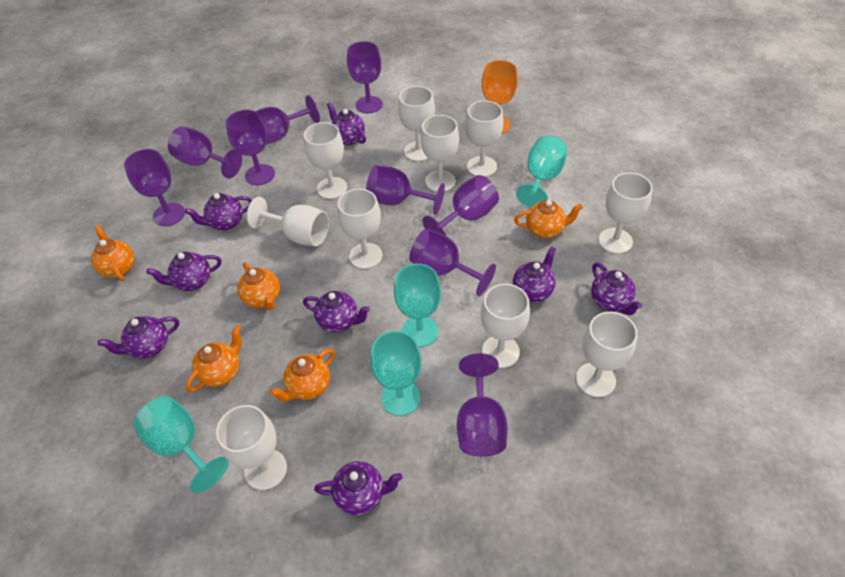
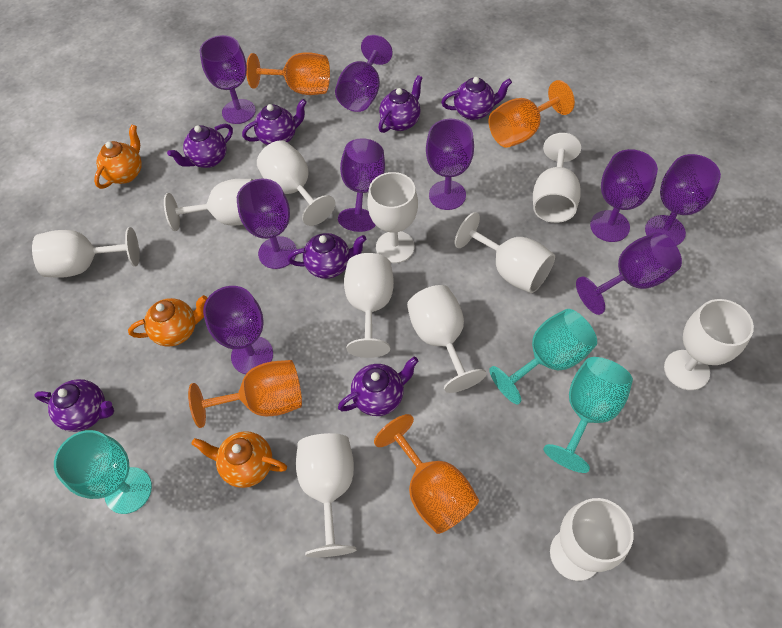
orange goblet: 1 -> 4
orange teapot: 5 -> 3
purple teapot: 8 -> 7
turquoise goblet: 4 -> 3
white goblet: 10 -> 11

